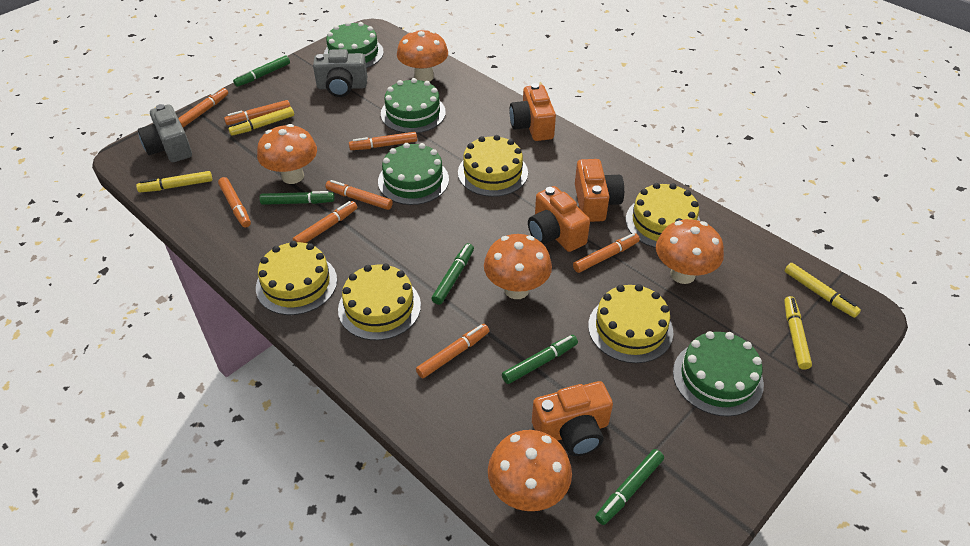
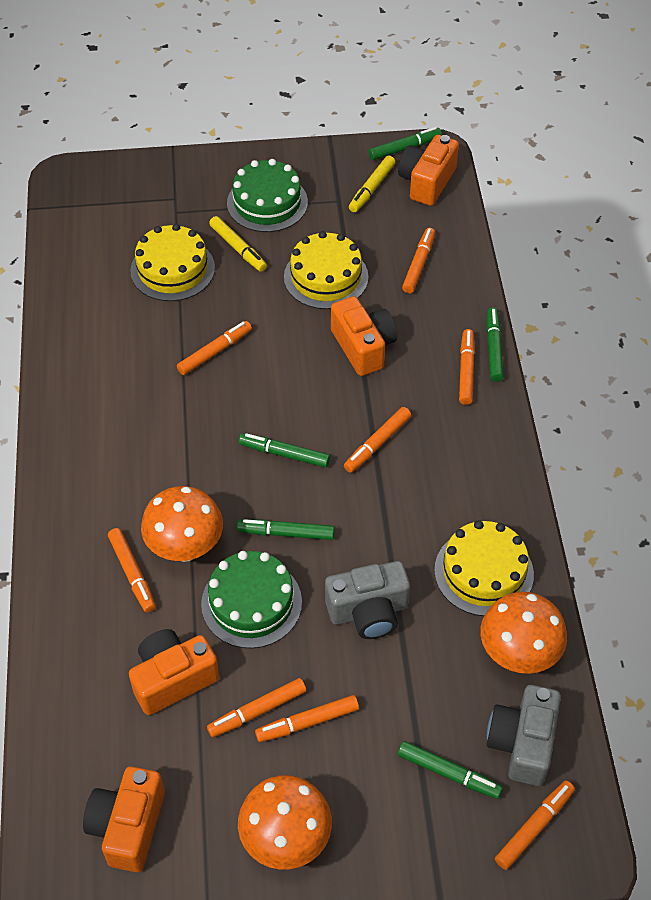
green cake: 4 -> 2
orange mushroom: 5 -> 3
yellow cake: 5 -> 3
yellow marker: 4 -> 2

